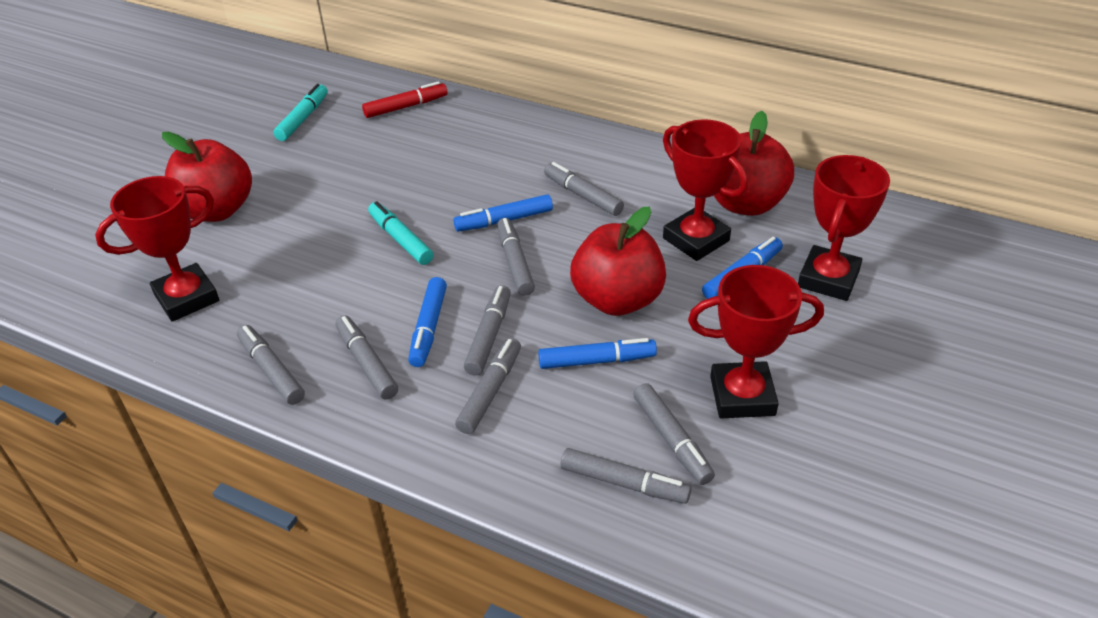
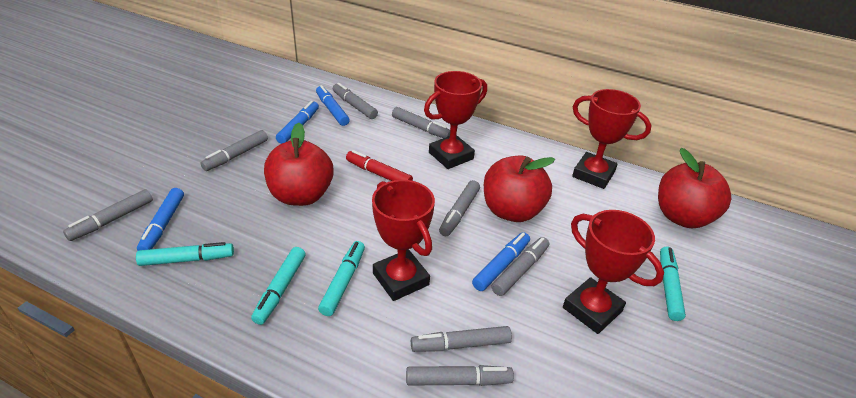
turquoise marker: 2 -> 4

